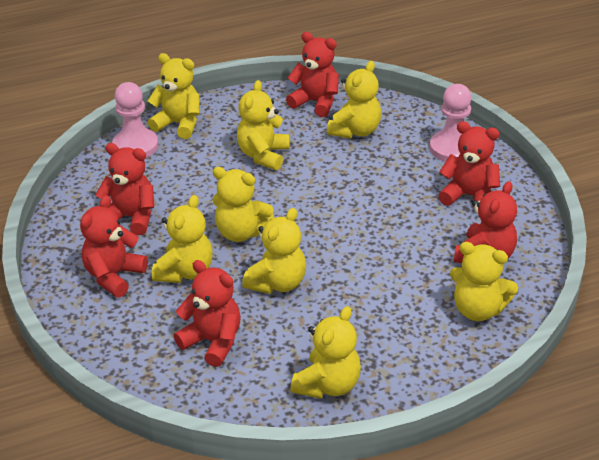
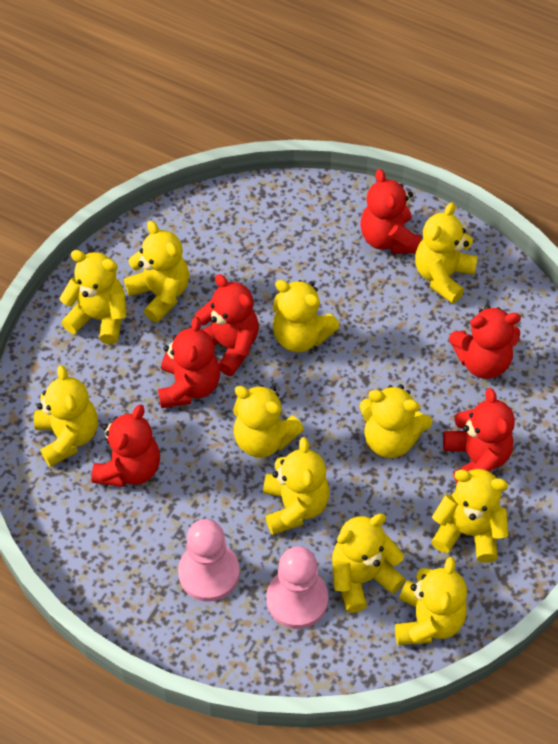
yellow teddy bear: 8 -> 11

